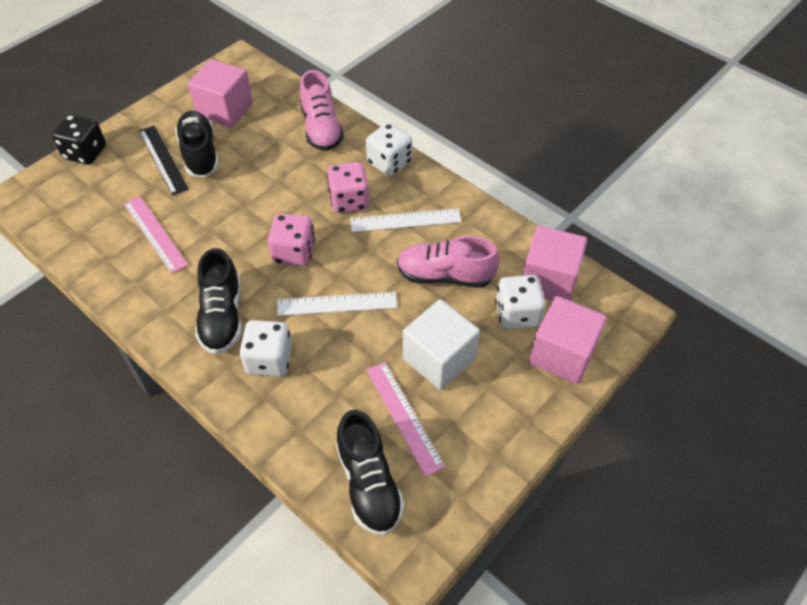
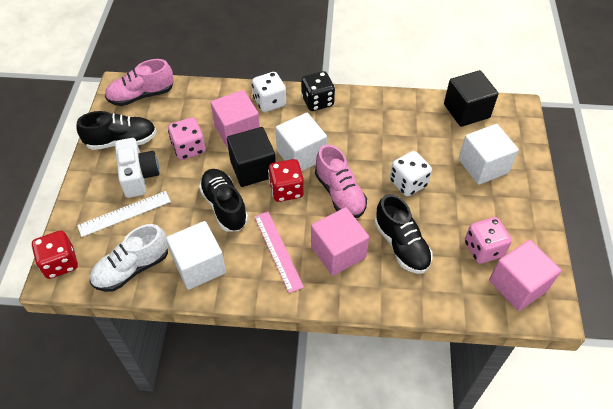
black cube: 0 -> 2
black ruler: 1 -> 0
pink ruler: 2 -> 1
red dice: 0 -> 2
white camera: 0 -> 1
white cube: 1 -> 3
white dice: 3 -> 2
white ruler: 2 -> 1
white shoe: 0 -> 1

